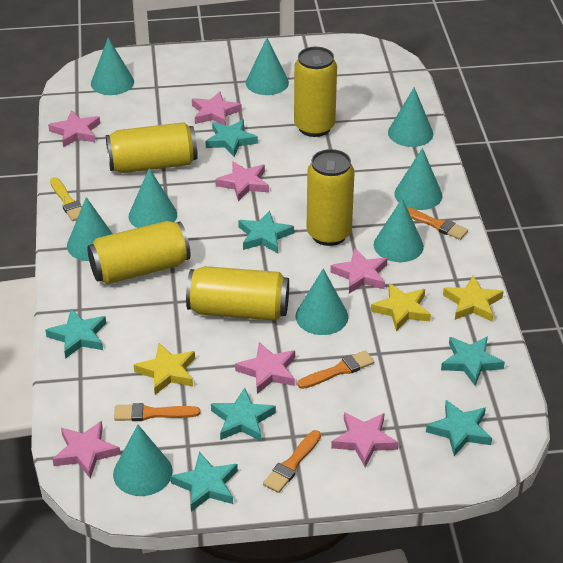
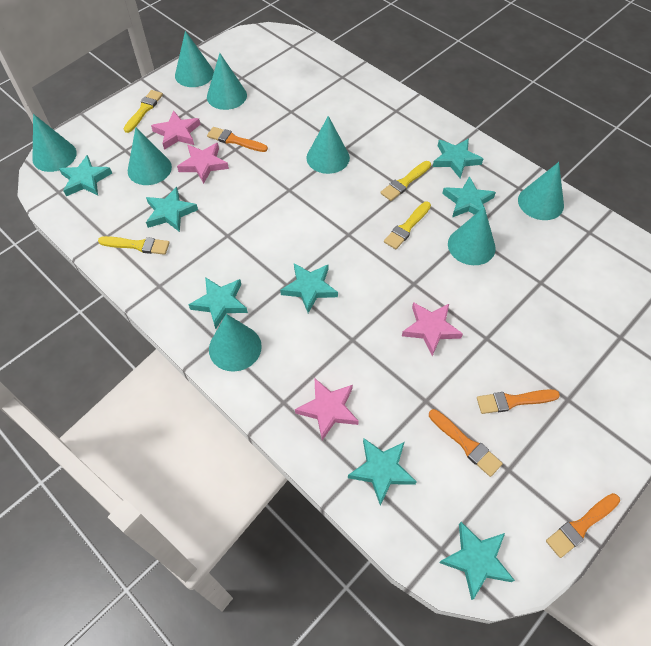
pink star: 7 -> 4
turquoise cone: 9 -> 8
turquoise star: 7 -> 8
yellow brush: 1 -> 4
yellow can: 5 -> 0
yellow star: 3 -> 0

